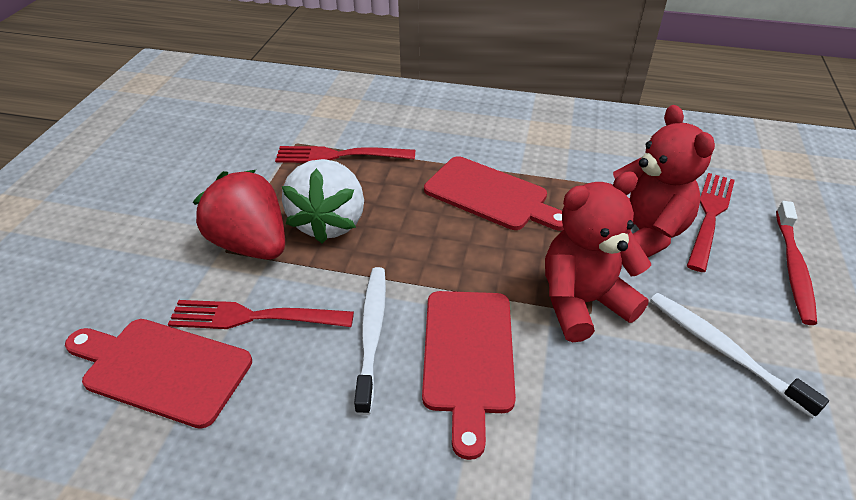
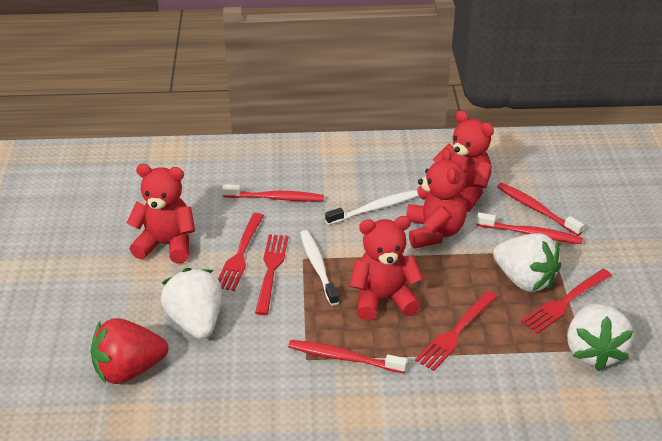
red cutting board: 3 -> 0
red fork: 3 -> 4
red teddy bear: 2 -> 4
red toothbrush: 1 -> 4
white strawberry: 1 -> 3

